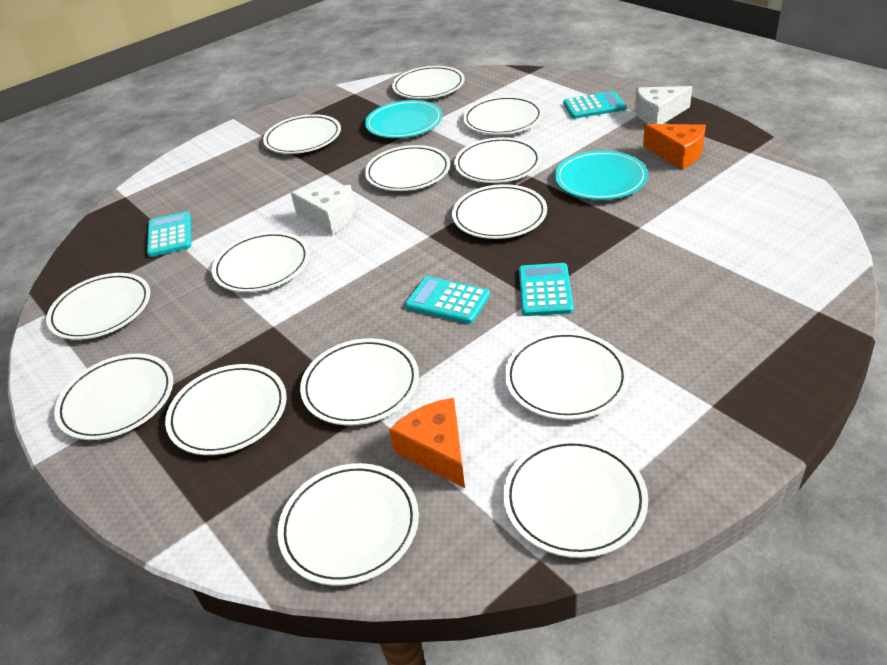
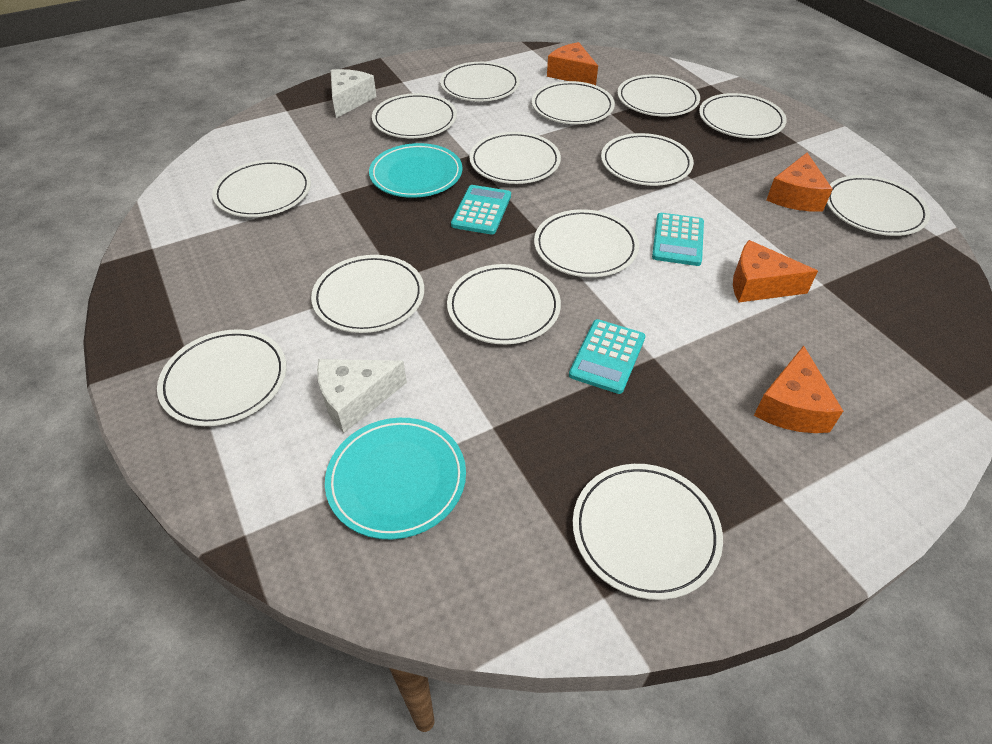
orange cheese: 2 -> 4
turquoise calculator: 4 -> 3

